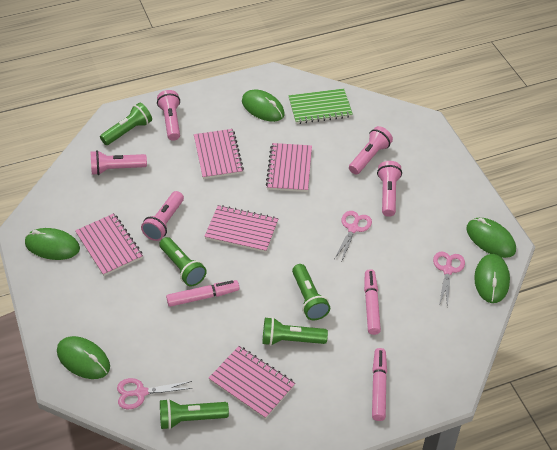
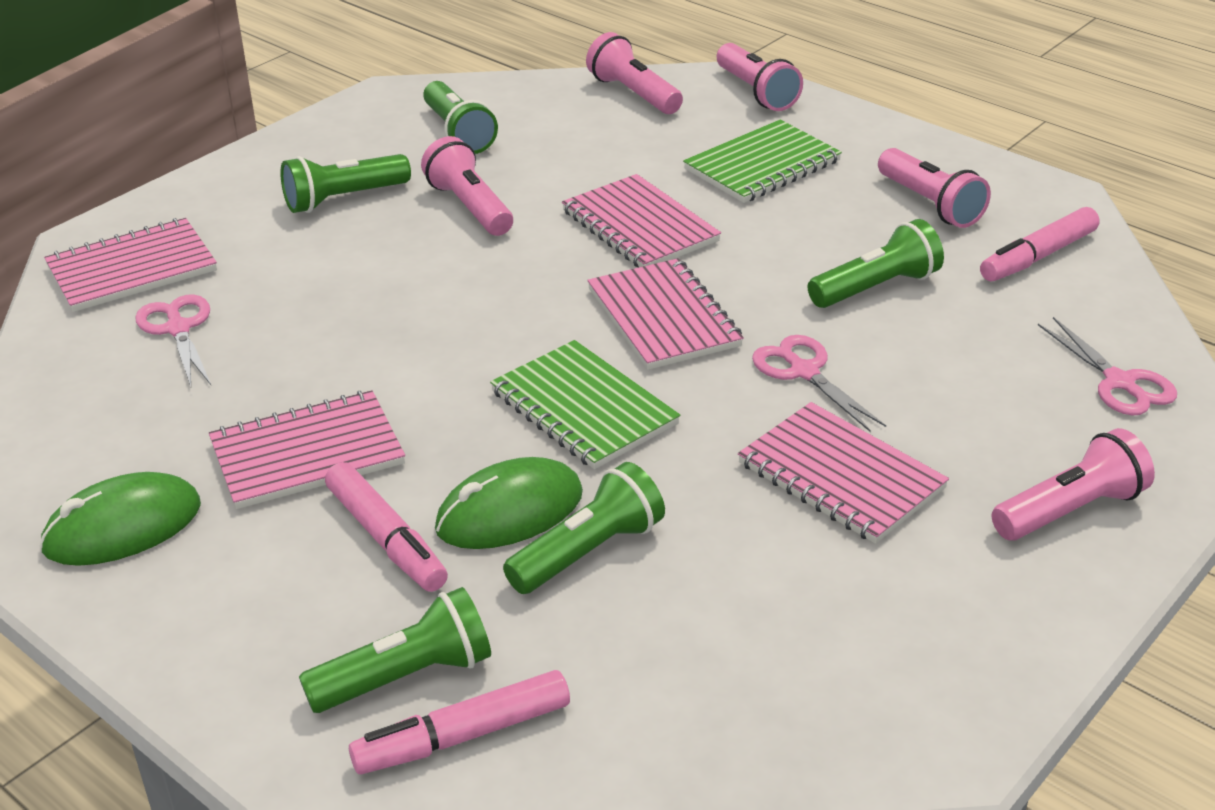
green mouse: 5 -> 2
green notebook: 1 -> 2

